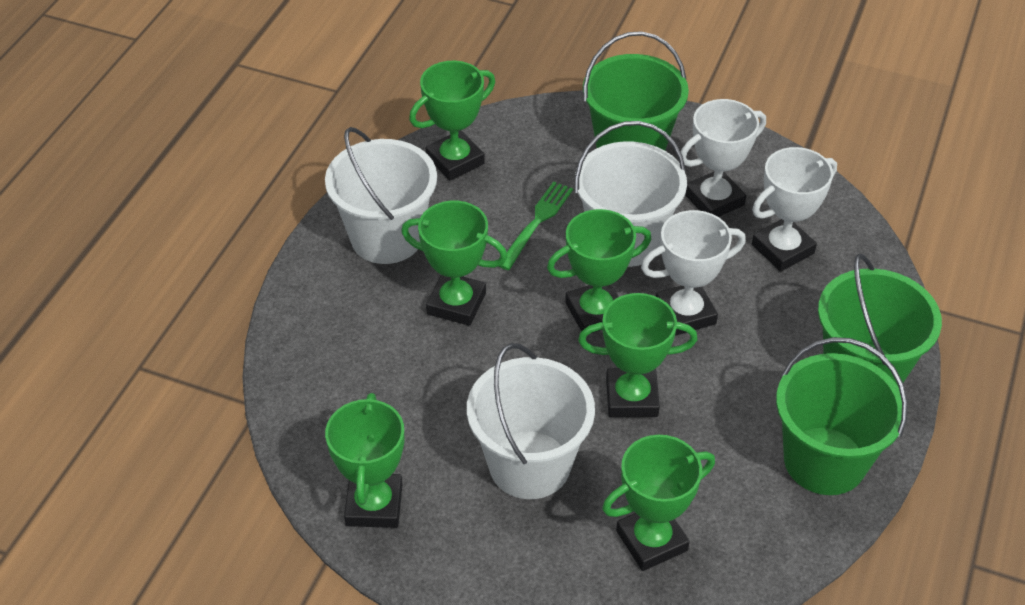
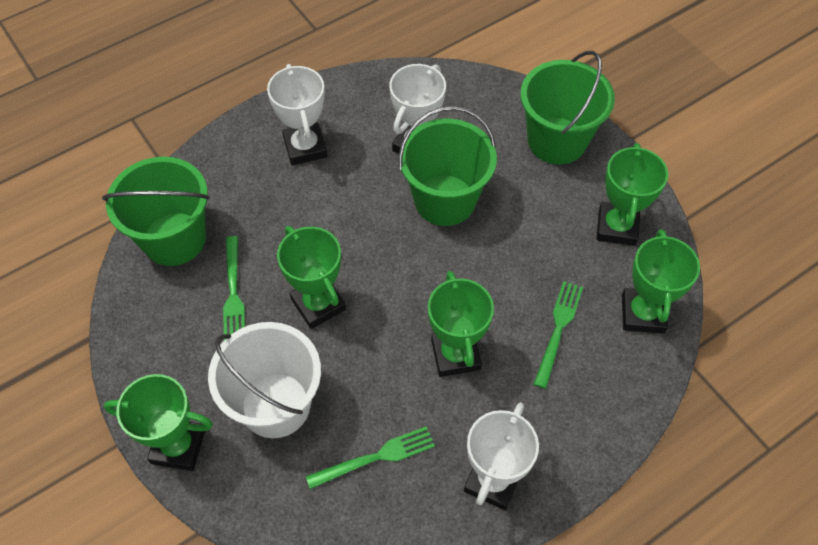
green fork: 1 -> 3
green trophy: 6 -> 5
white bucket: 3 -> 1

